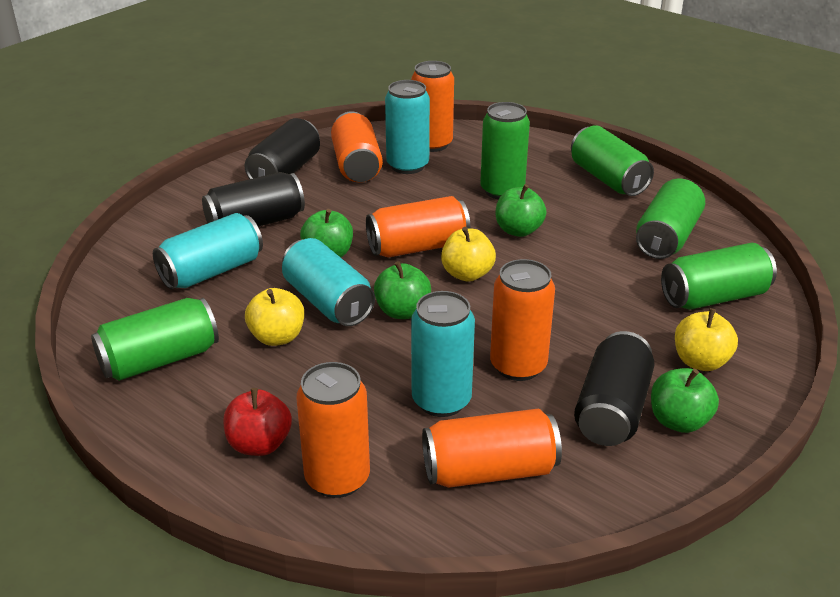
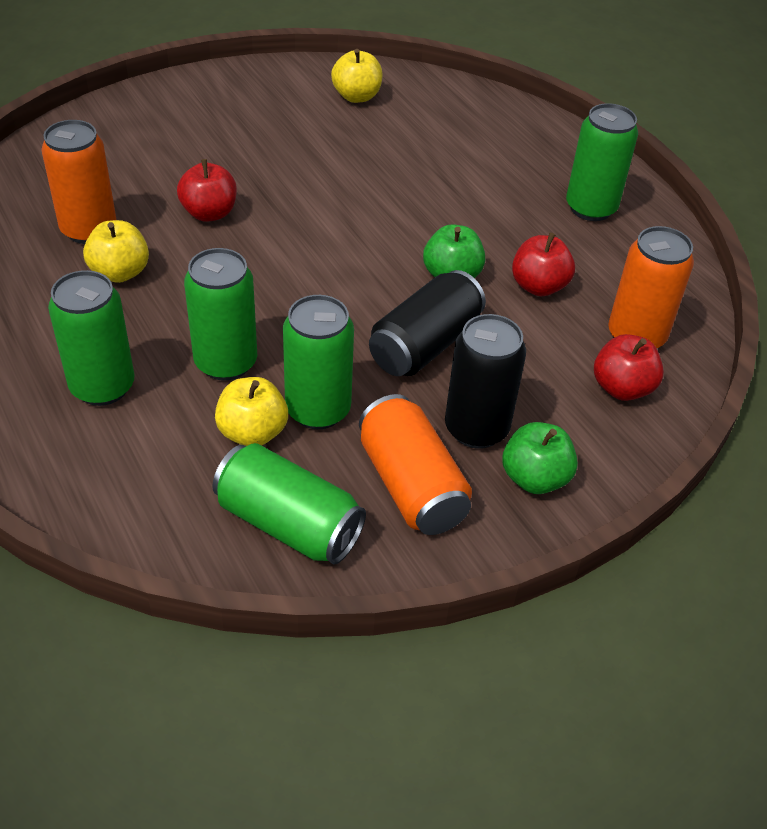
black can: 3 -> 2
green apple: 4 -> 2
orange can: 6 -> 3
red apple: 1 -> 3
turquoise can: 4 -> 0

